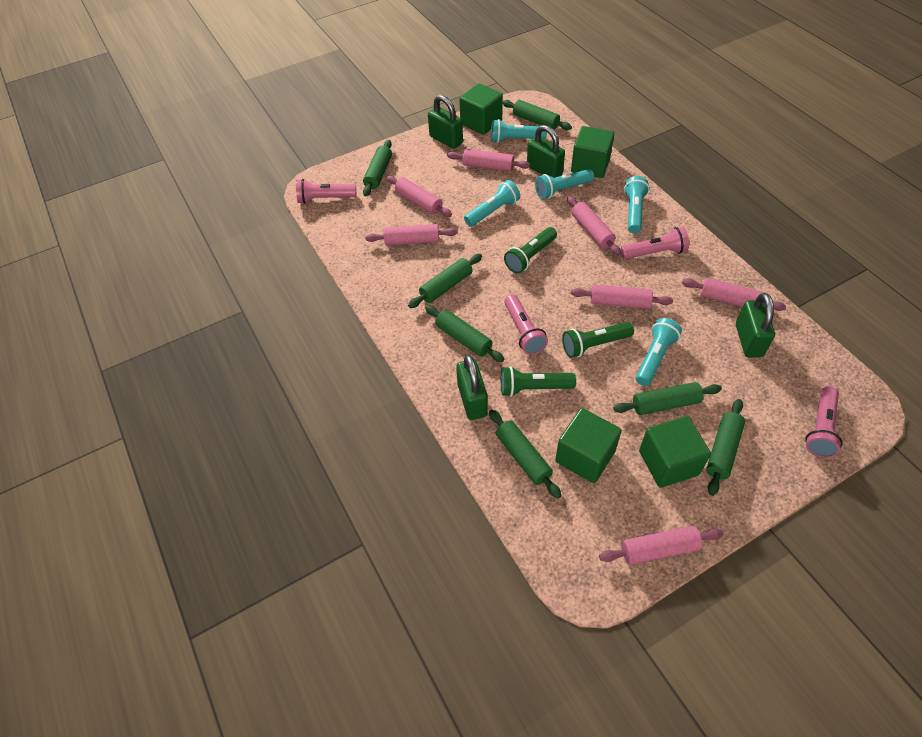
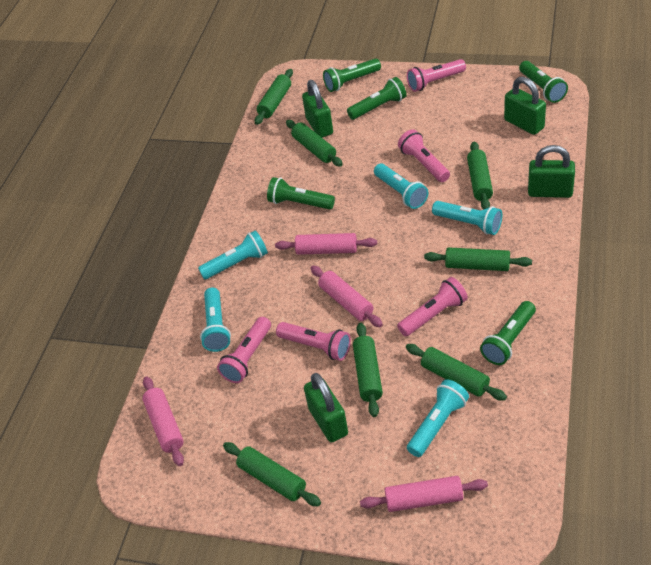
green cube: 4 -> 0
green flashlight: 3 -> 5
pink flashlight: 4 -> 5
pink rolling pin: 7 -> 4

